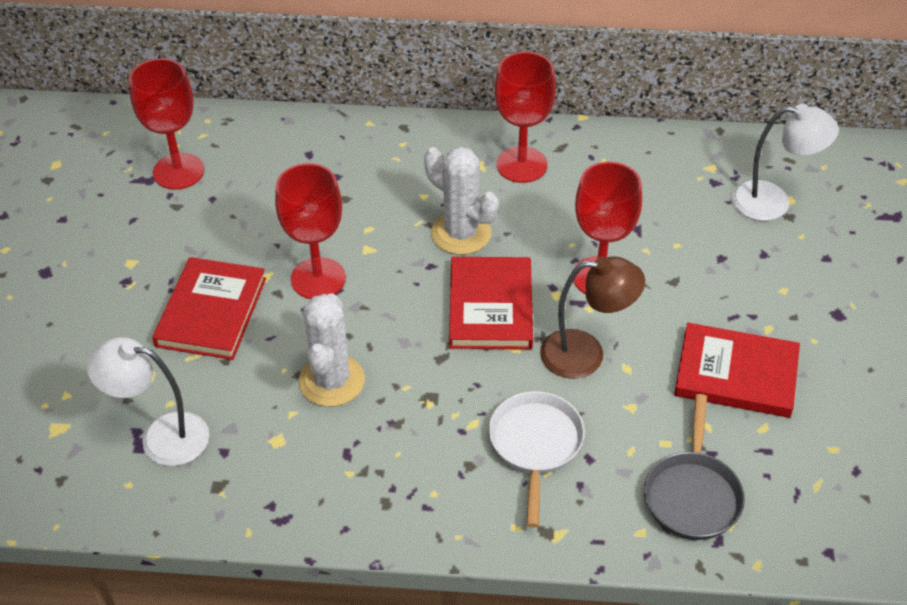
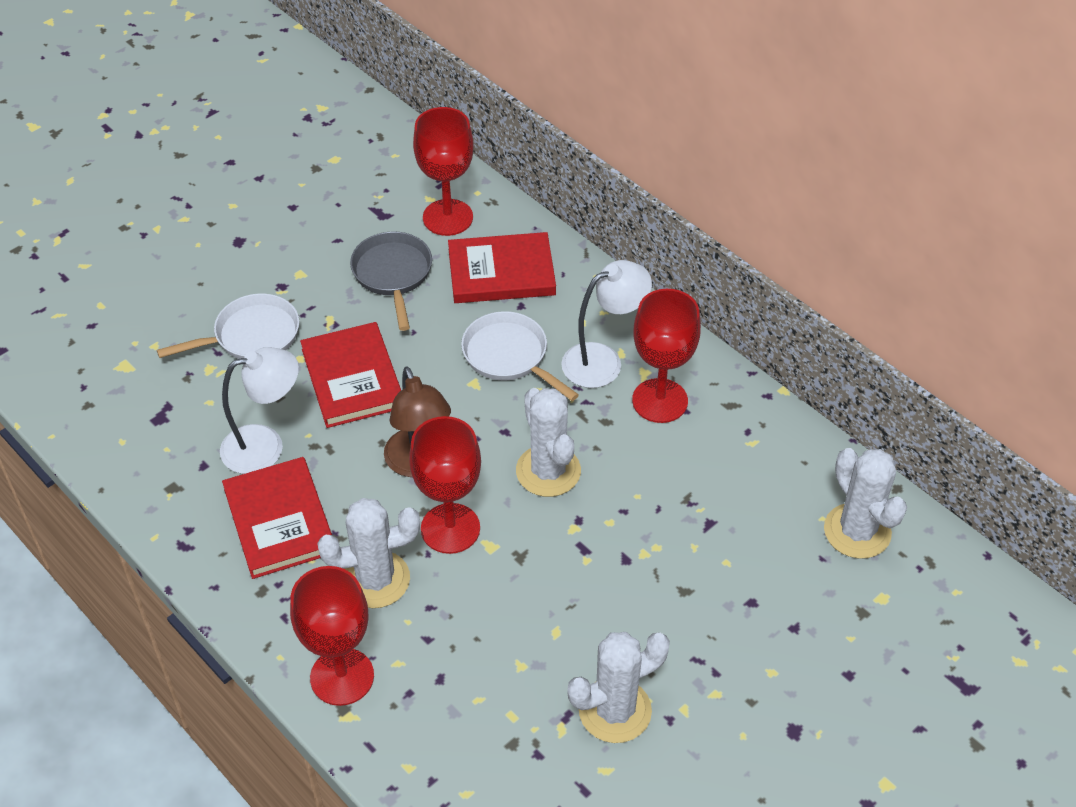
white cactus: 2 -> 4
white pan: 1 -> 2

